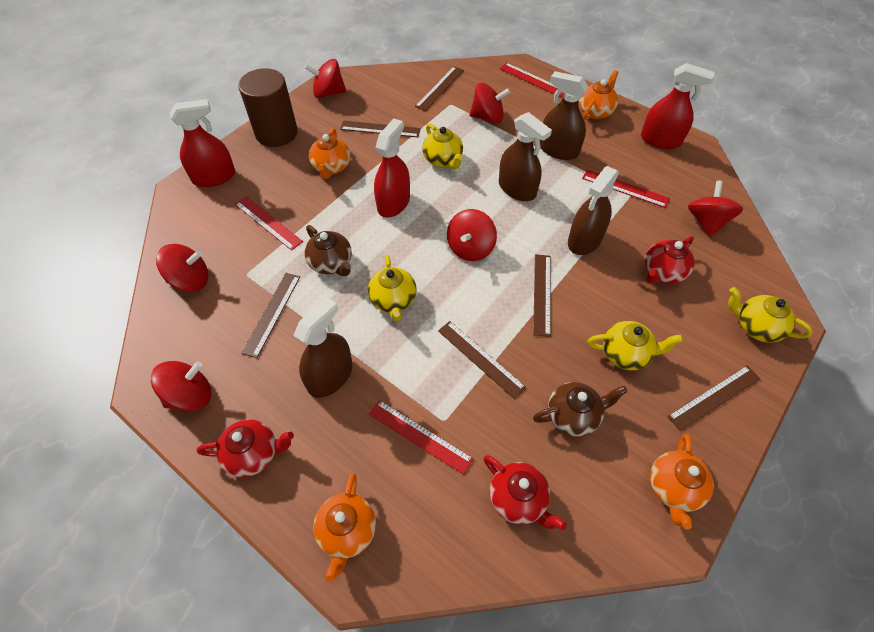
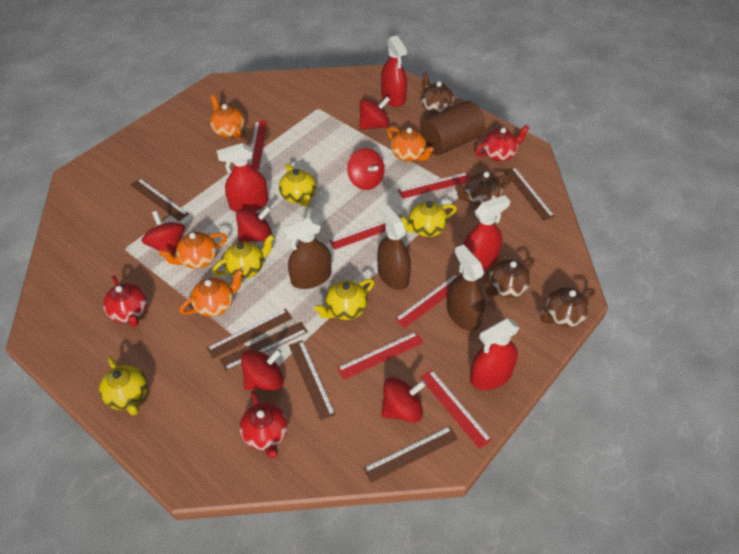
brown spray bottle: 4 -> 3
brown teapot: 2 -> 4
red ruler: 4 -> 6
red spray bottle: 3 -> 4
yellow teapot: 4 -> 5

